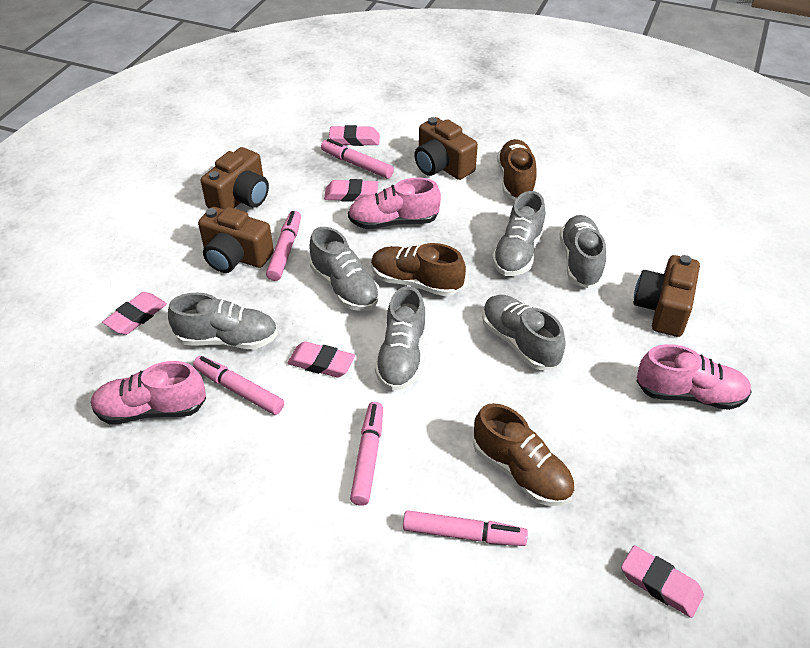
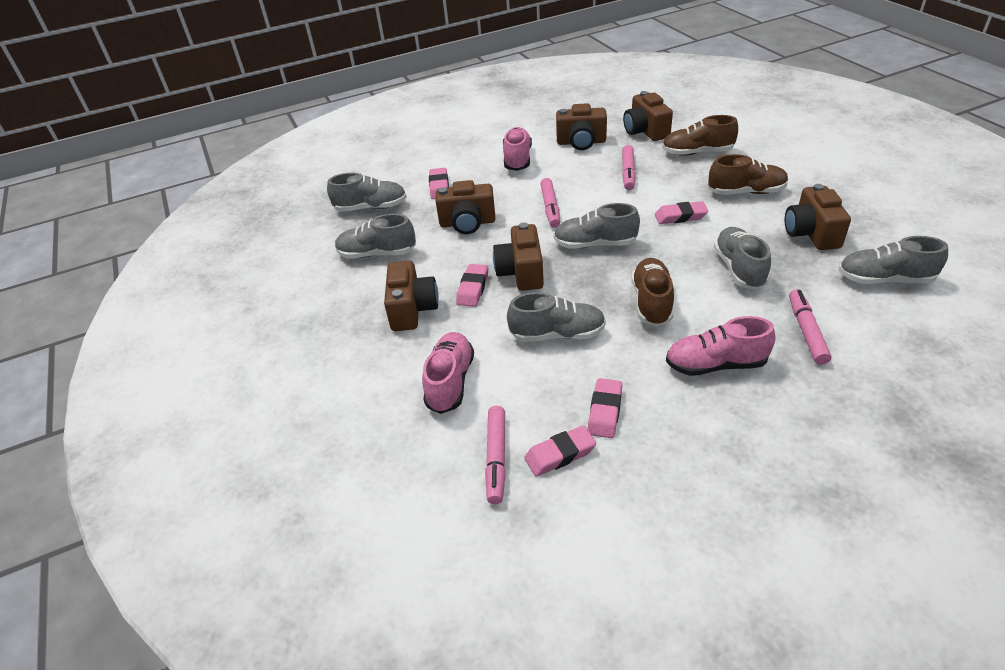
brown camera: 4 -> 6
pink marker: 5 -> 4

